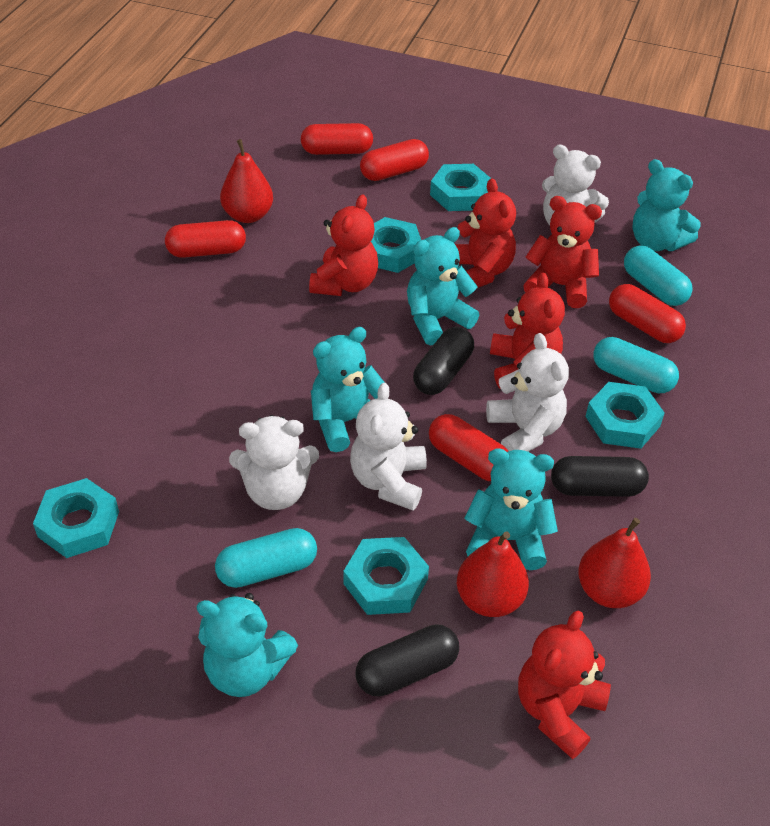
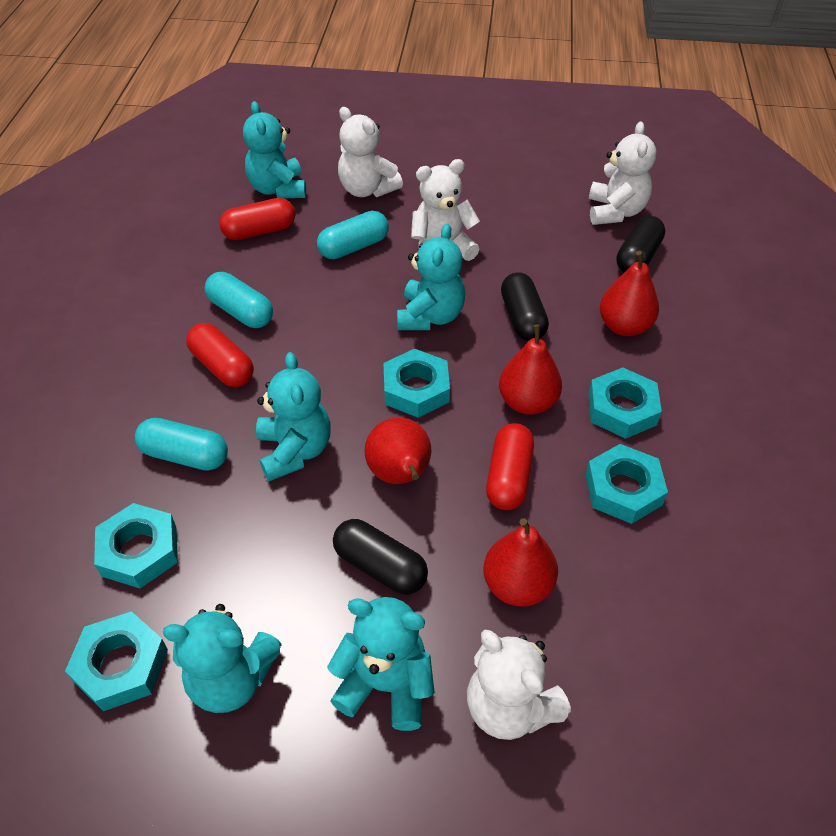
red capsule: 5 -> 3
red pear: 3 -> 4
red teddy bear: 5 -> 0

